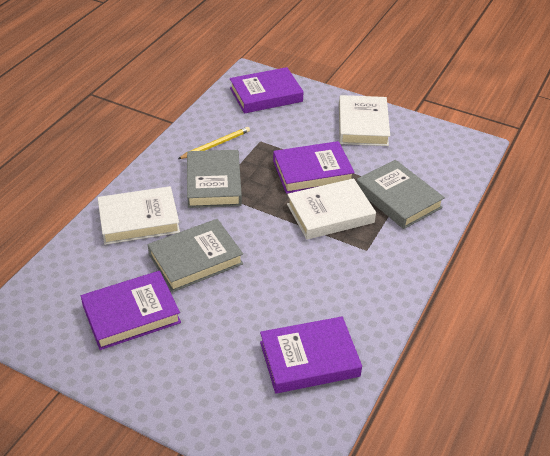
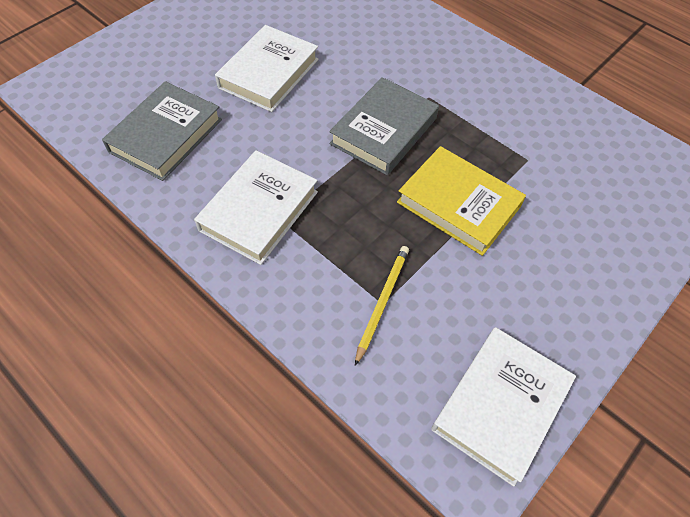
grey book: 3 -> 2
purple book: 4 -> 0
yellow book: 0 -> 1

